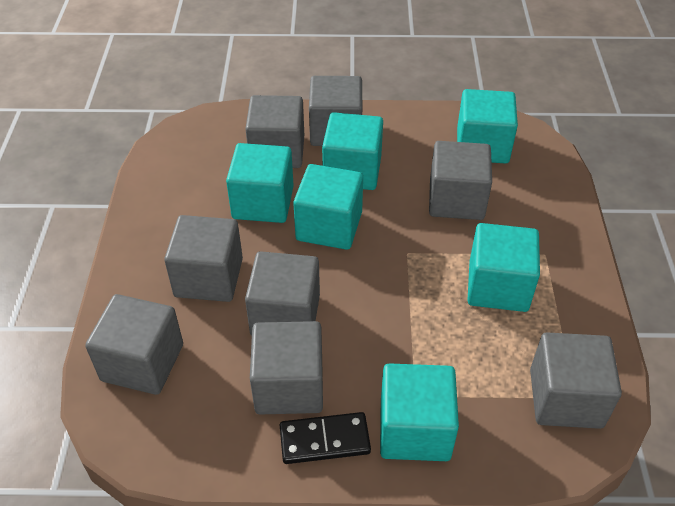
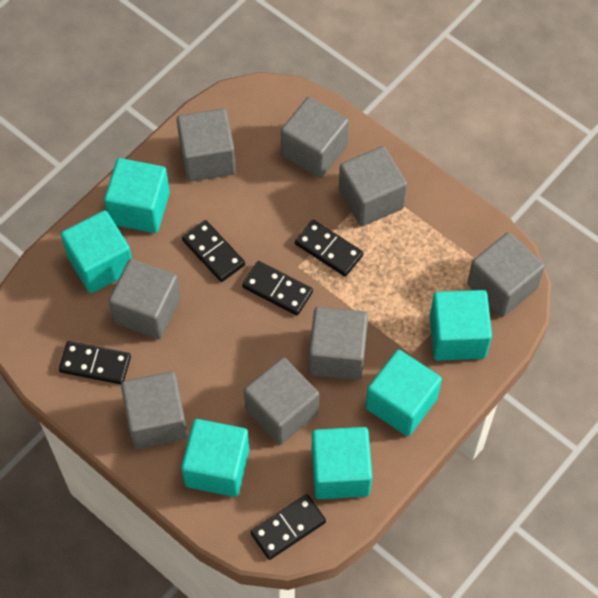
black domino: 1 -> 5

